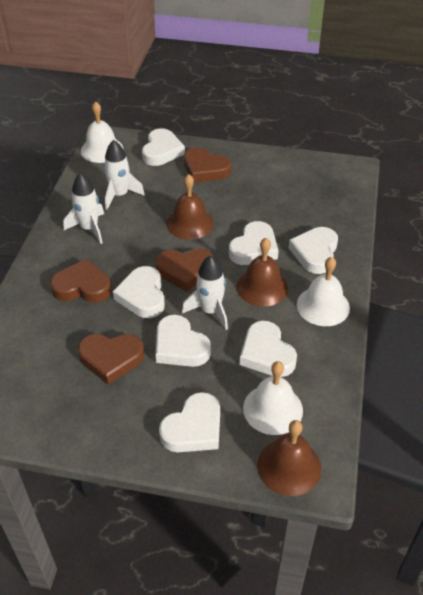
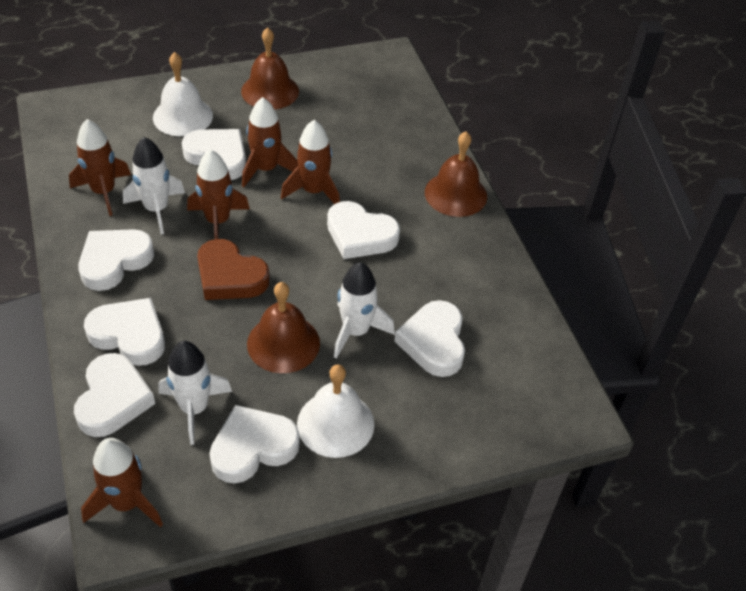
brown heart: 4 -> 1
brown rocket: 0 -> 5
white bell: 3 -> 2

